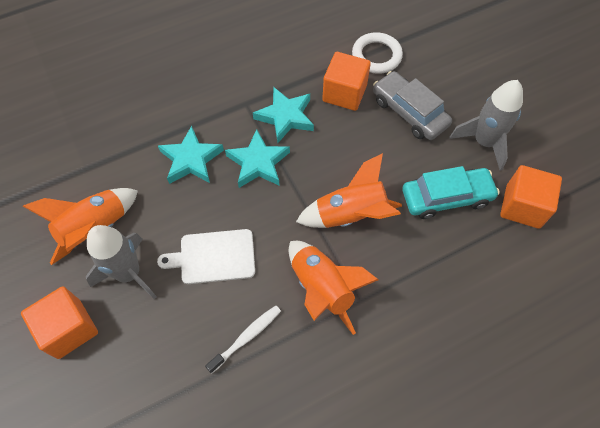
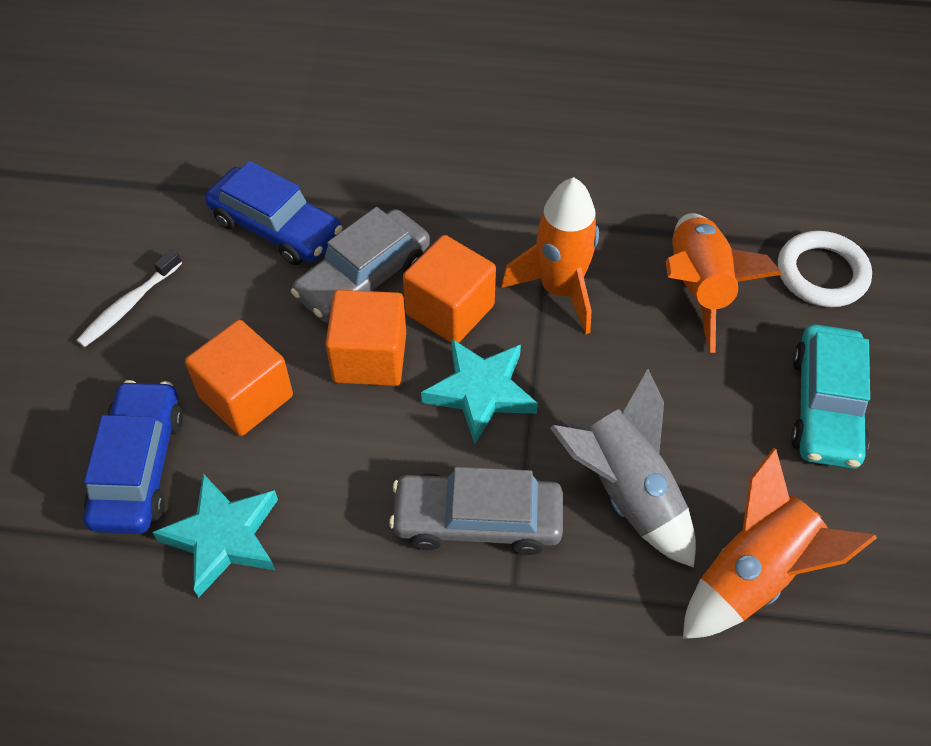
blue car: 0 -> 2
grey car: 1 -> 2
grey rocket: 2 -> 1
turquoise star: 3 -> 2
white cutting board: 1 -> 0

